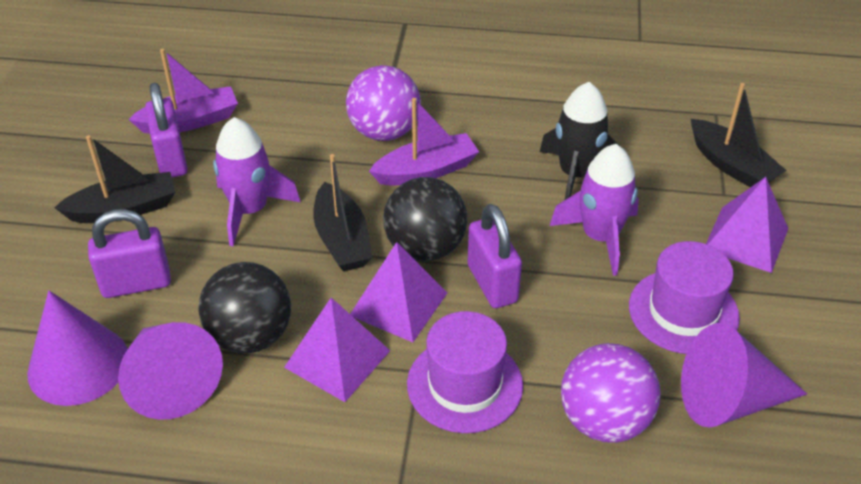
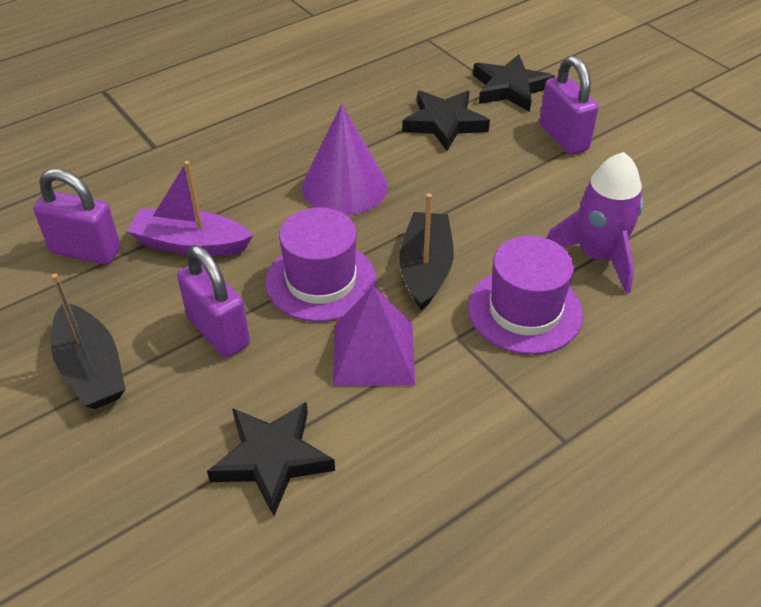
black ball: 2 -> 0
black boat: 3 -> 2
black rocket: 1 -> 0
black star: 0 -> 3
purple ball: 2 -> 0
purple boat: 2 -> 1
purple cone: 3 -> 1
purple pyramid: 3 -> 1
purple rocket: 2 -> 1

